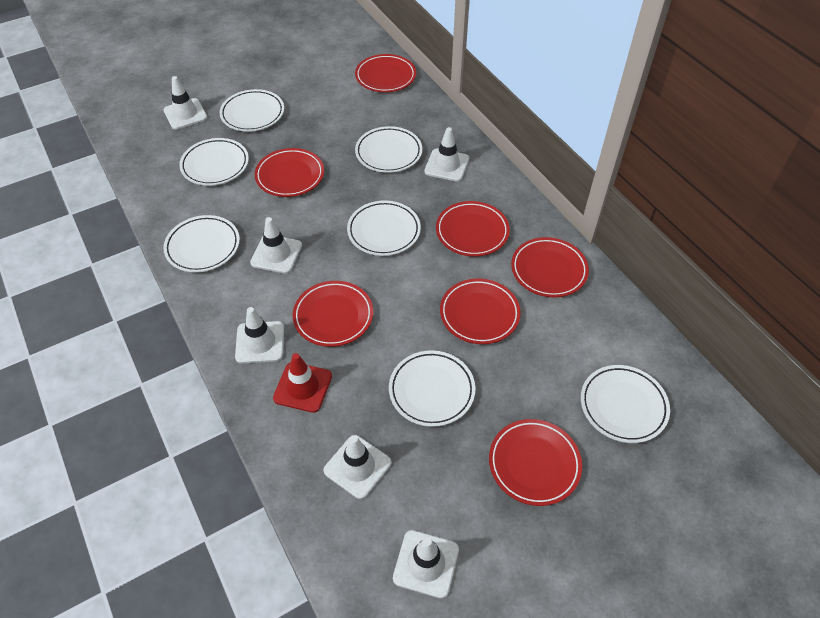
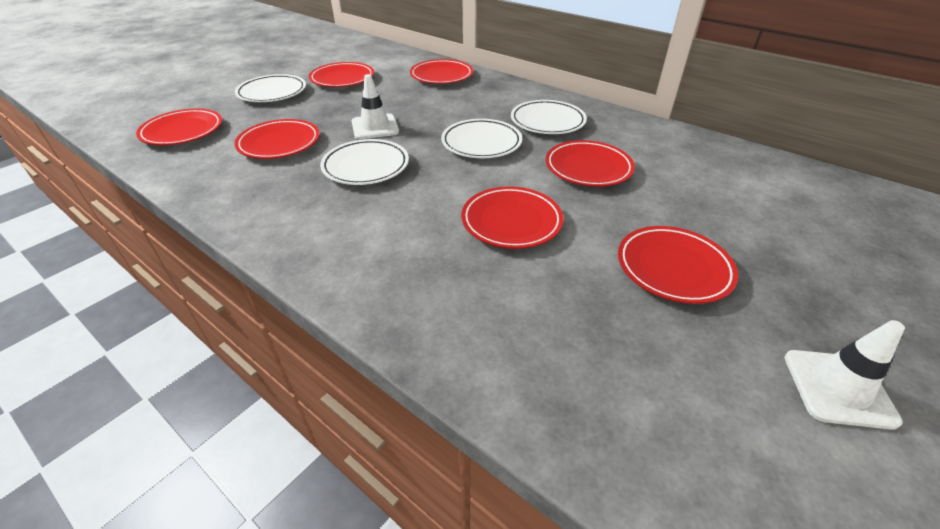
red traffic cone: 1 -> 0
white plate: 7 -> 4
white traffic cone: 6 -> 2

